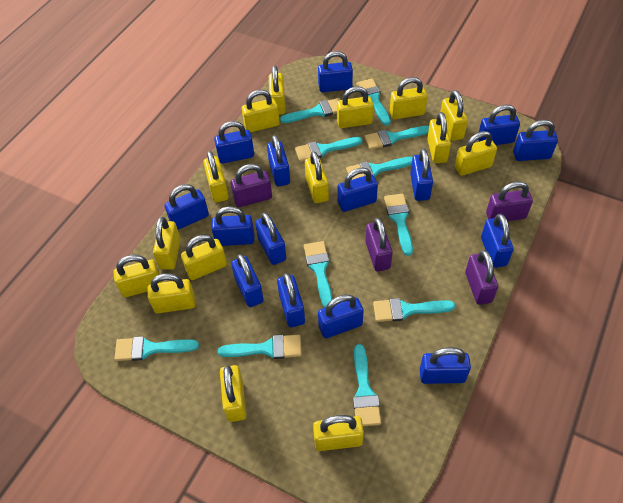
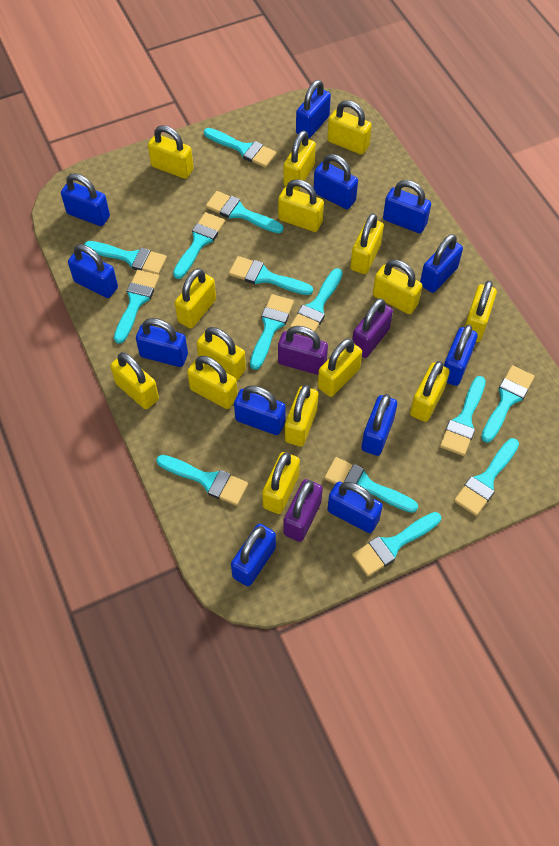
blue padlock: 15 -> 12
purple padlock: 4 -> 3
turquoise brush: 11 -> 14

